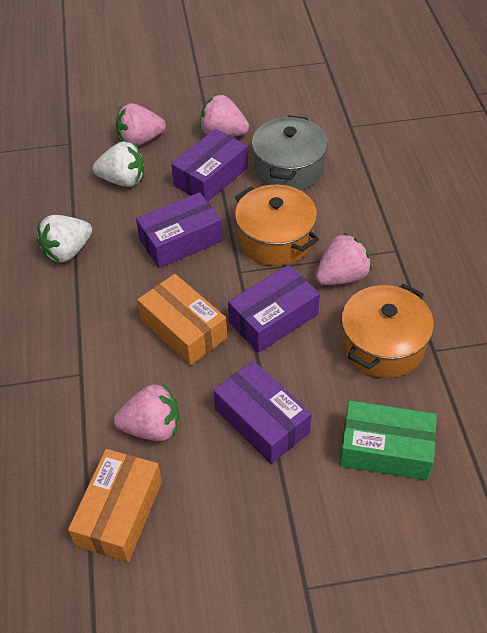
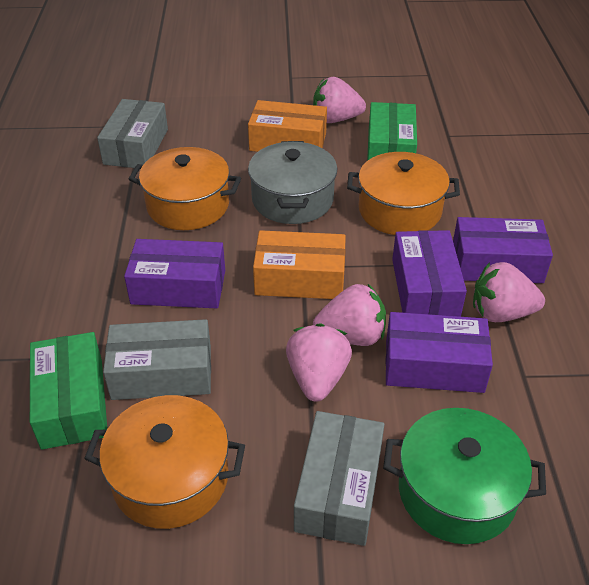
green box: 1 -> 2
green pot: 0 -> 1
grey box: 0 -> 3
orange pot: 2 -> 3
white strawberry: 2 -> 0

